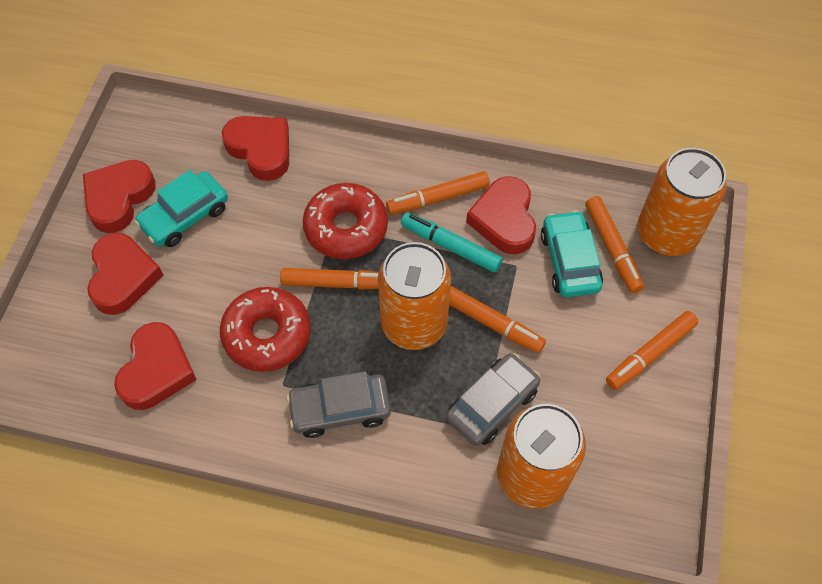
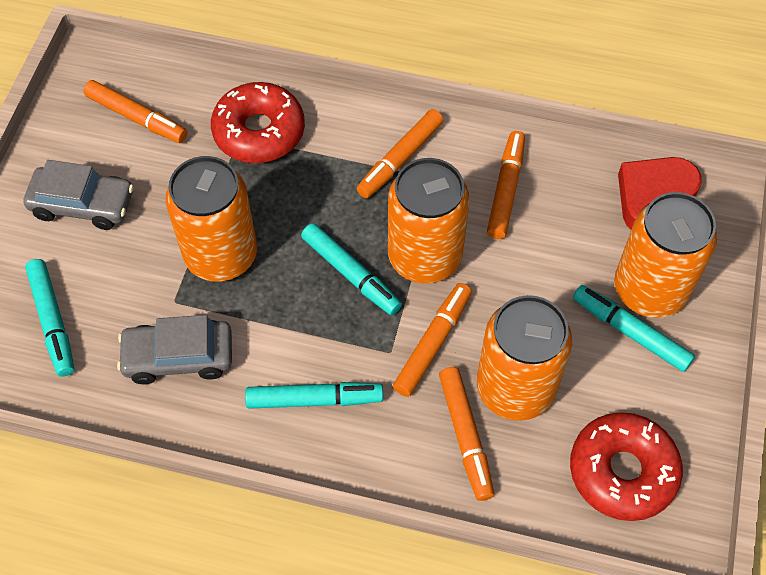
orange can: 3 -> 4
red heart: 5 -> 1
turquoise car: 2 -> 0
turquoise marker: 1 -> 4

